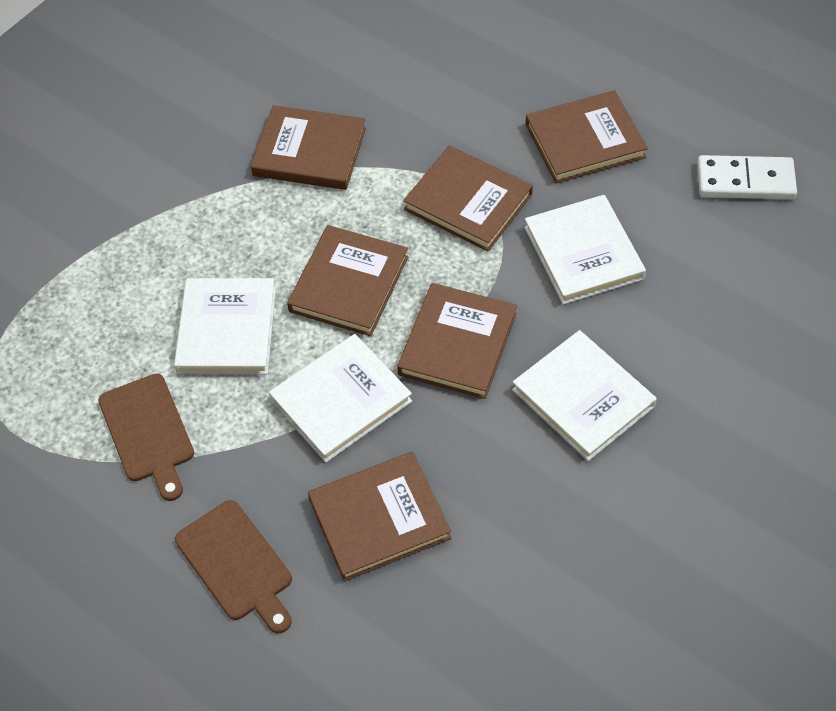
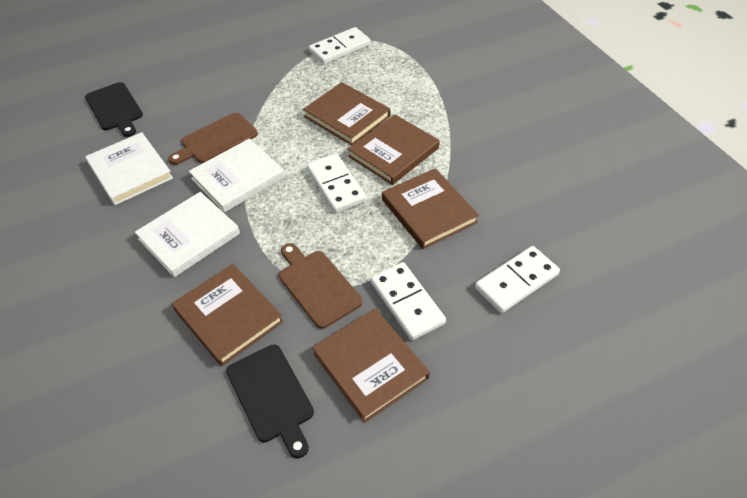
black cutting board: 0 -> 2
brown book: 6 -> 5
white book: 4 -> 3
white domino: 1 -> 4

